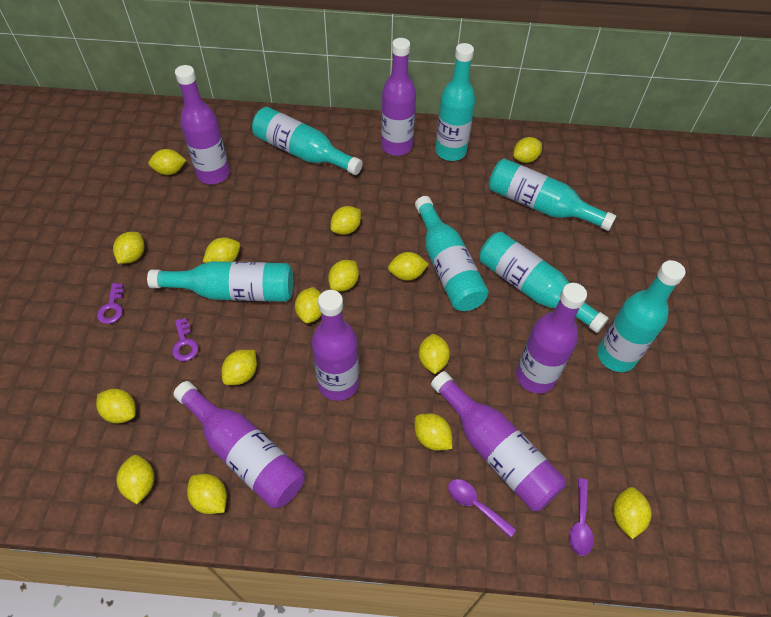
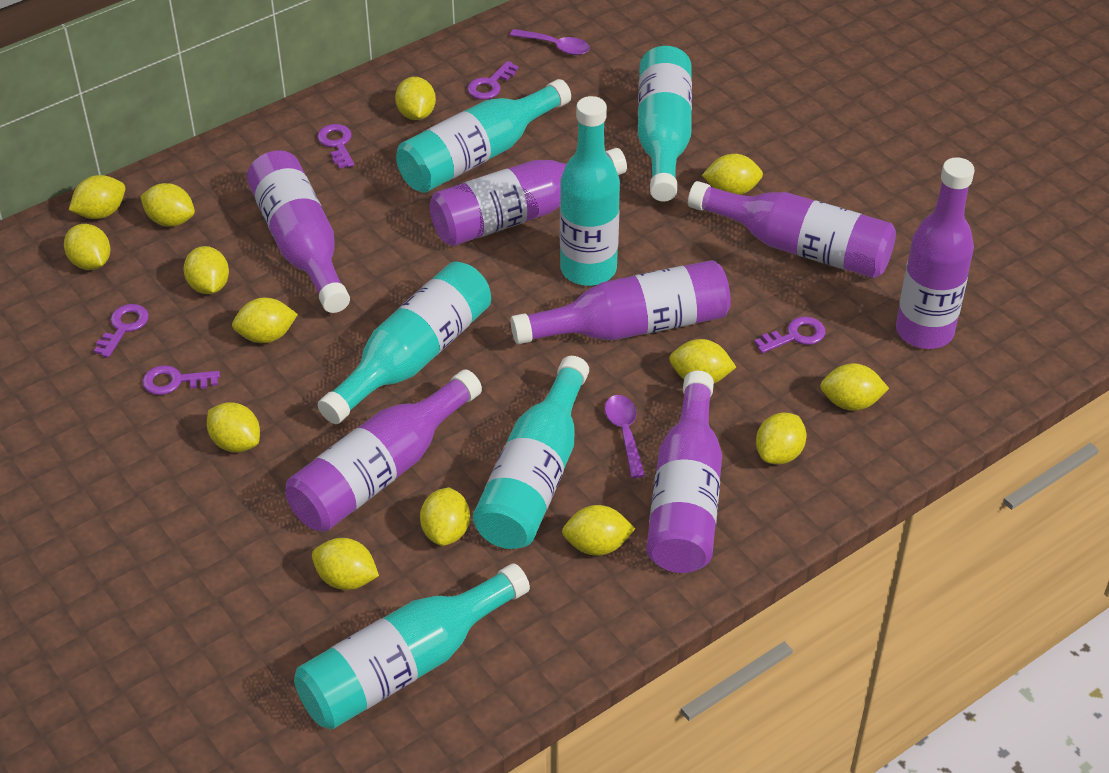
purple bottle: 6 -> 7
purple key: 2 -> 5
turquoise bottle: 7 -> 6
yellow lemon: 15 -> 14

